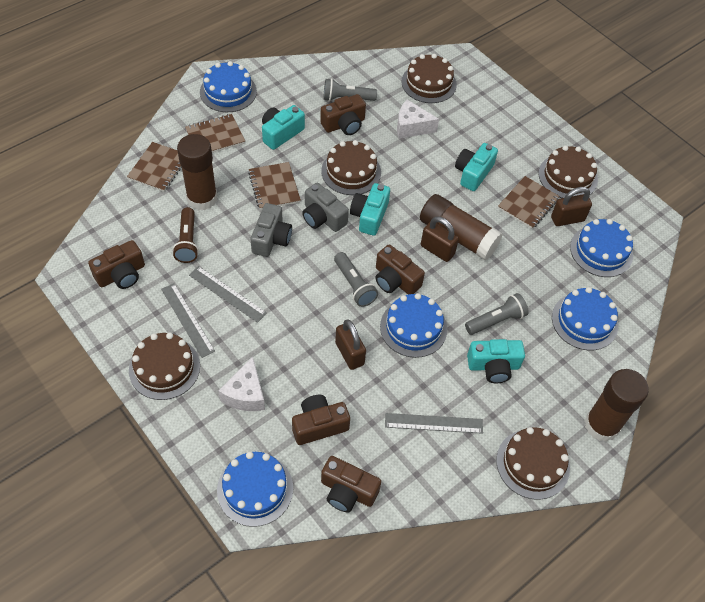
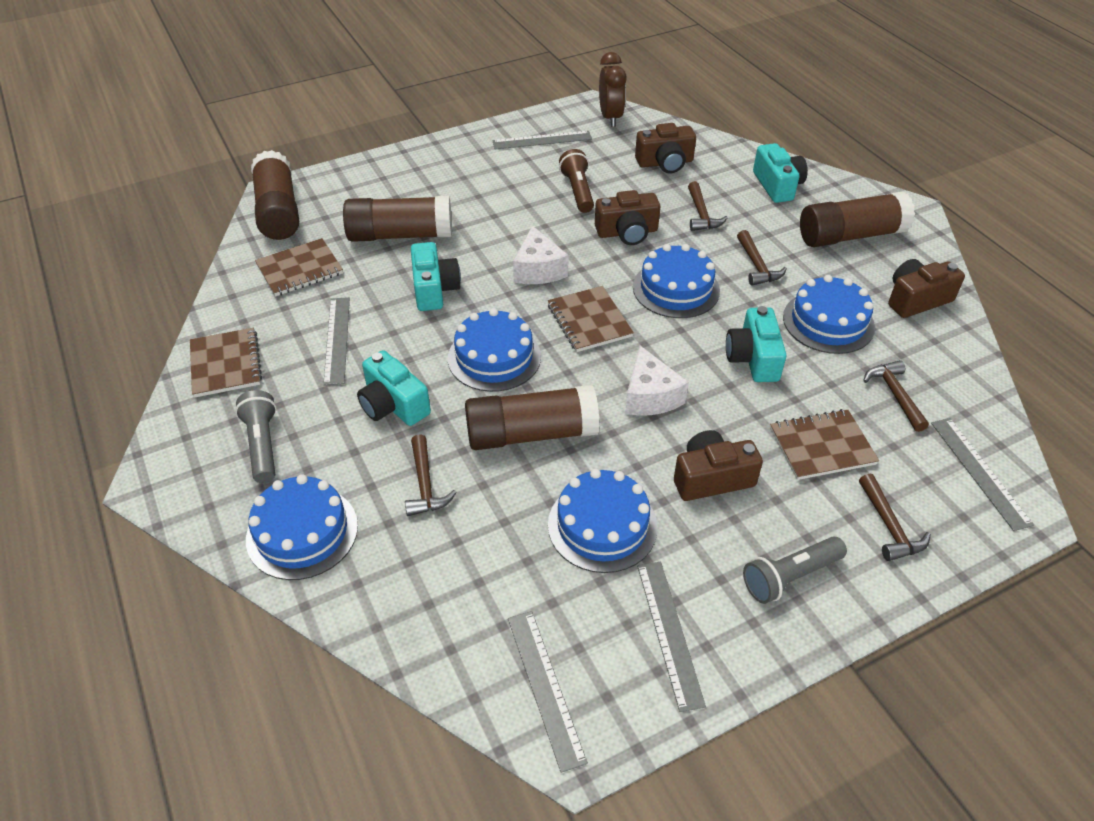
brown cake: 5 -> 0
brown camera: 5 -> 4
brown clock: 0 -> 1
brown glue stick: 3 -> 4
brown hammer: 0 -> 5
brown padlock: 3 -> 0
grey camera: 2 -> 0
grey flashlight: 3 -> 2
grey ruler: 3 -> 5

